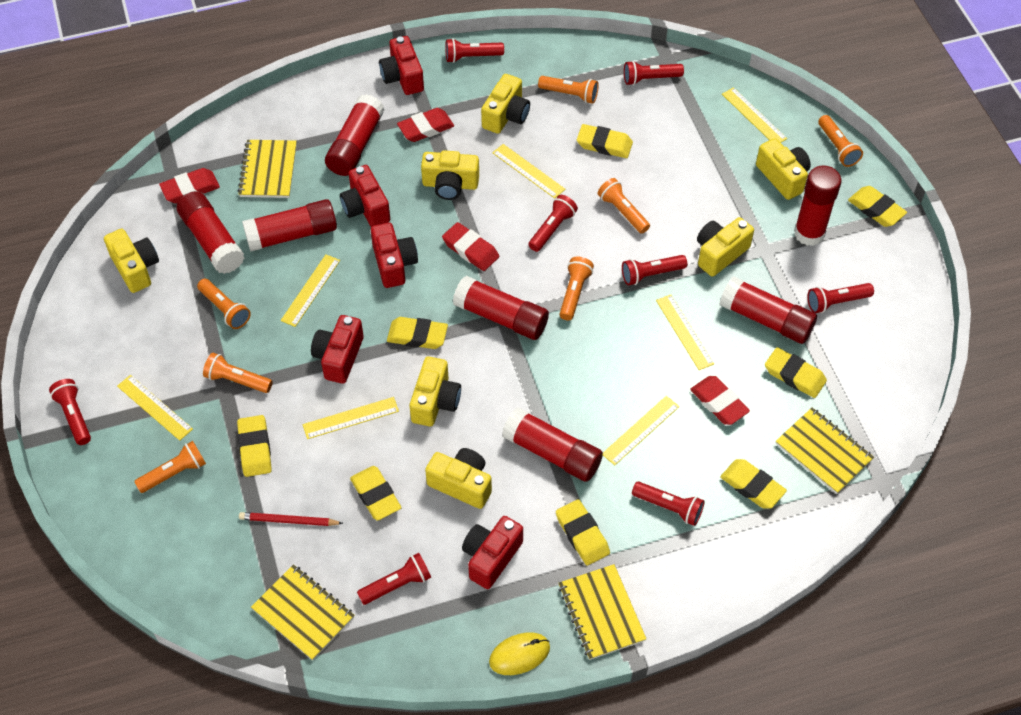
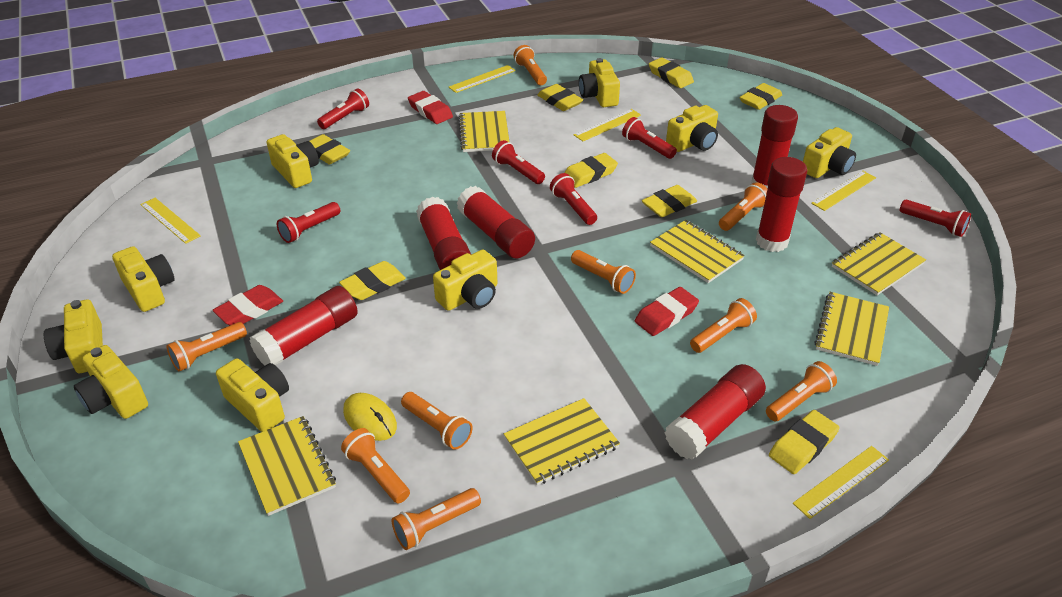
orange flashlight: 7 -> 9
red camera: 5 -> 0
red eraser: 4 -> 3
red flashlight: 8 -> 6
red glue stick: 7 -> 6
red pencil: 1 -> 0
yellow camera: 7 -> 9
yellow notebook: 4 -> 6
yellow ruler: 7 -> 5

